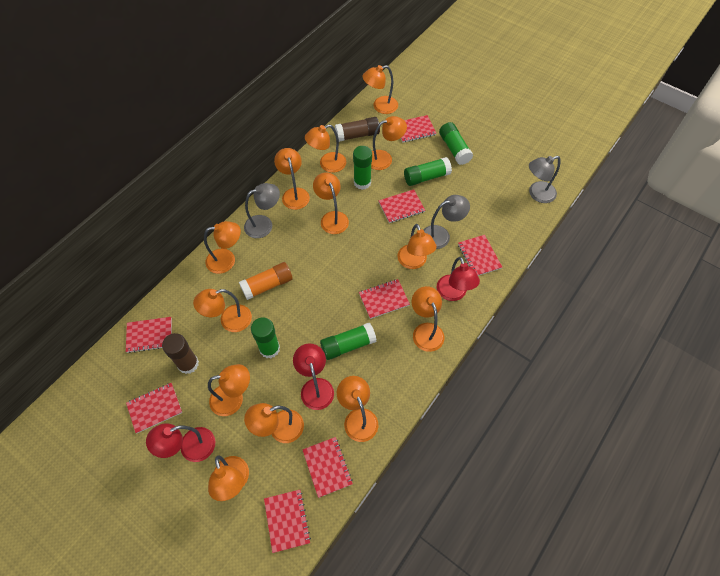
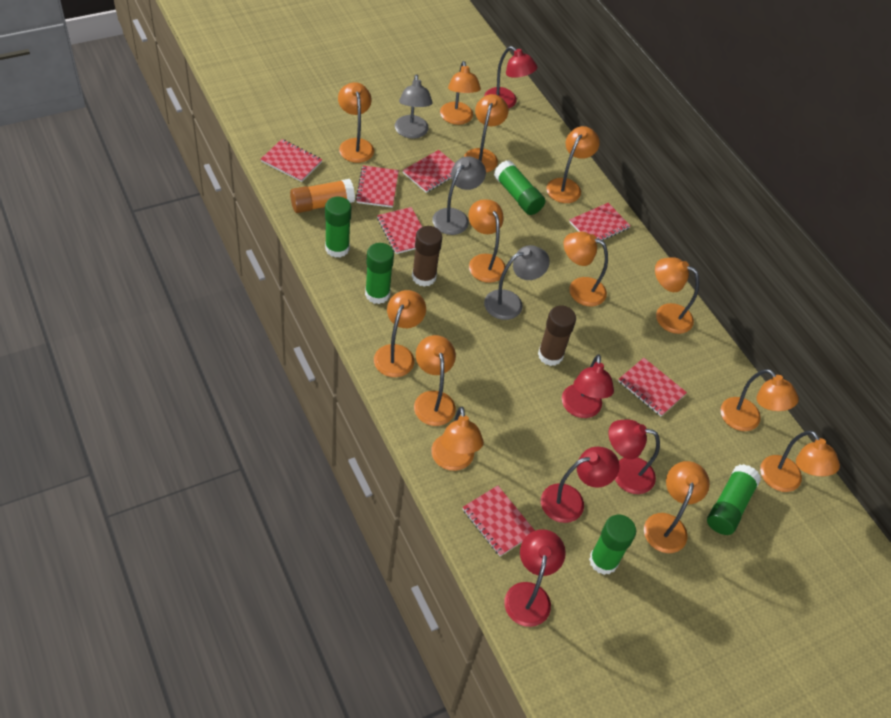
red lamp: 3 -> 5
red notebook: 8 -> 7

